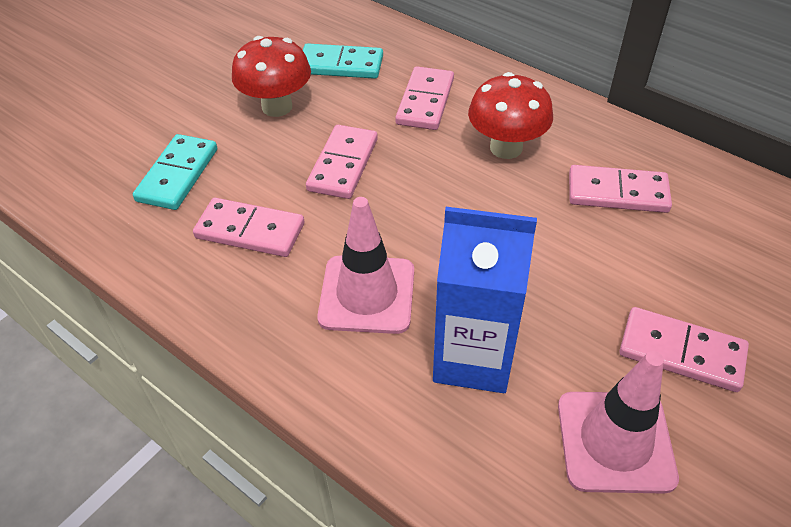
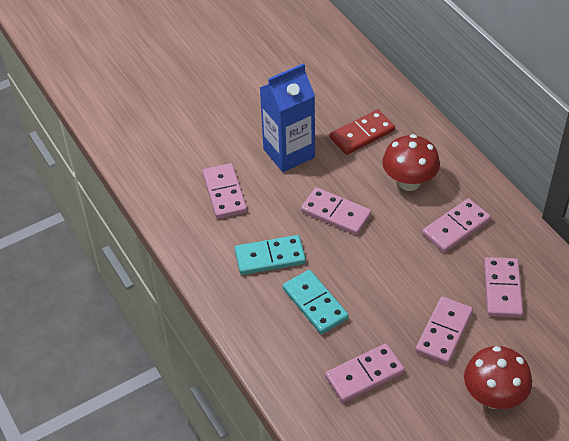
pink domino: 5 -> 6
pink traffic cone: 2 -> 0
red domino: 0 -> 1

